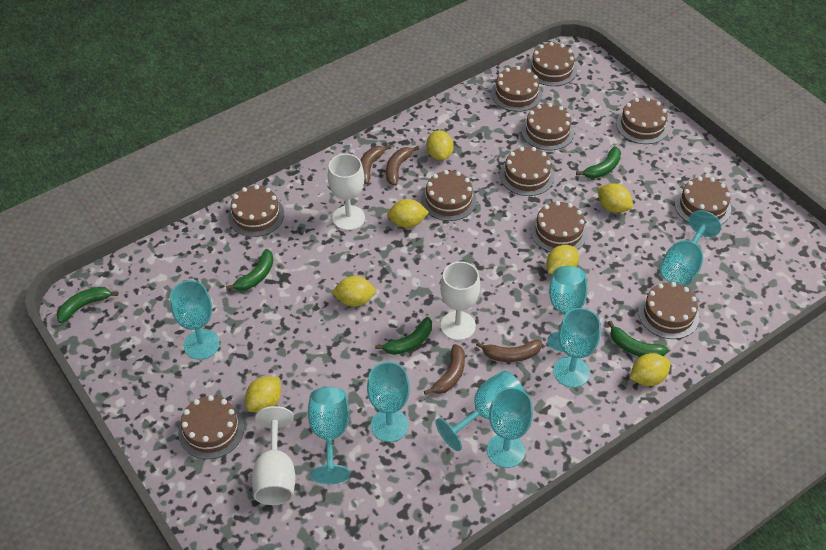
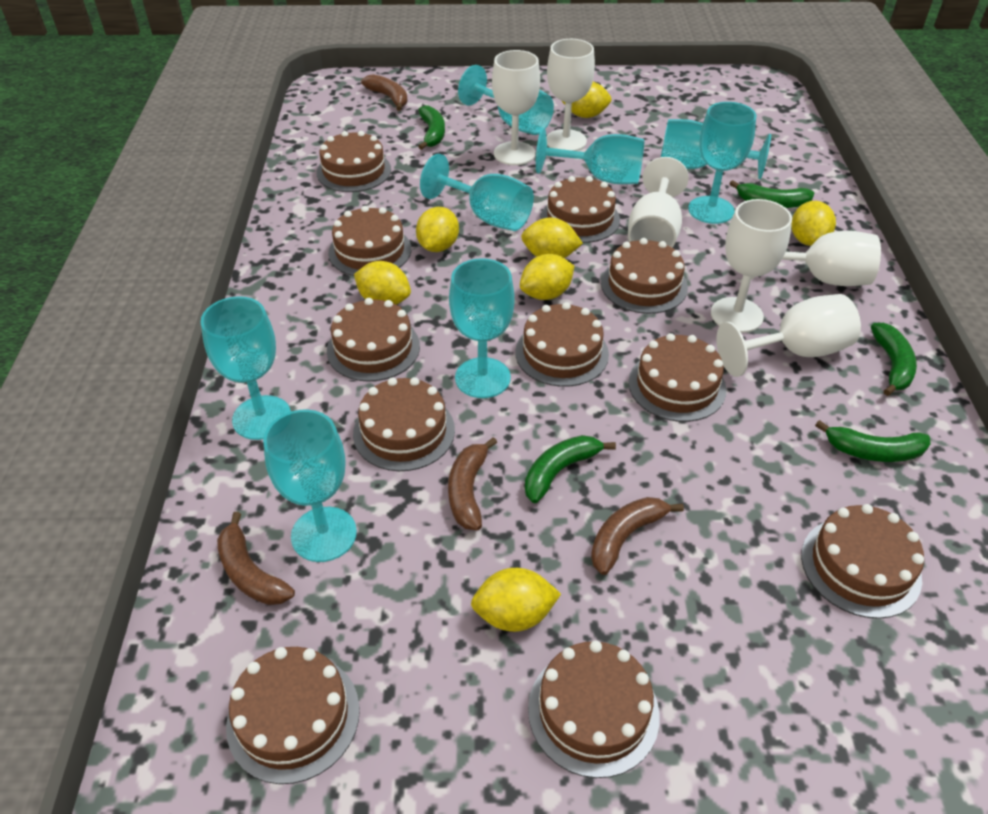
white goblet: 3 -> 6

